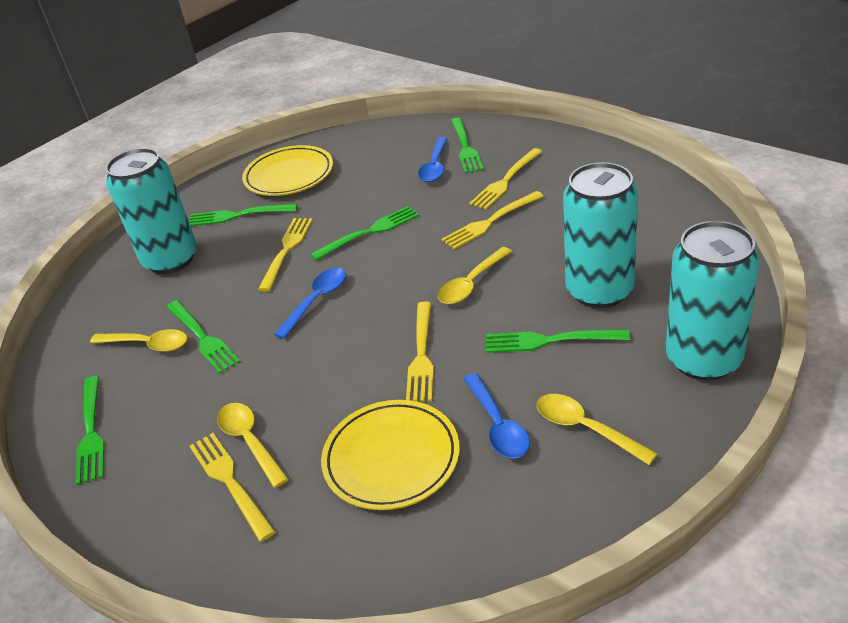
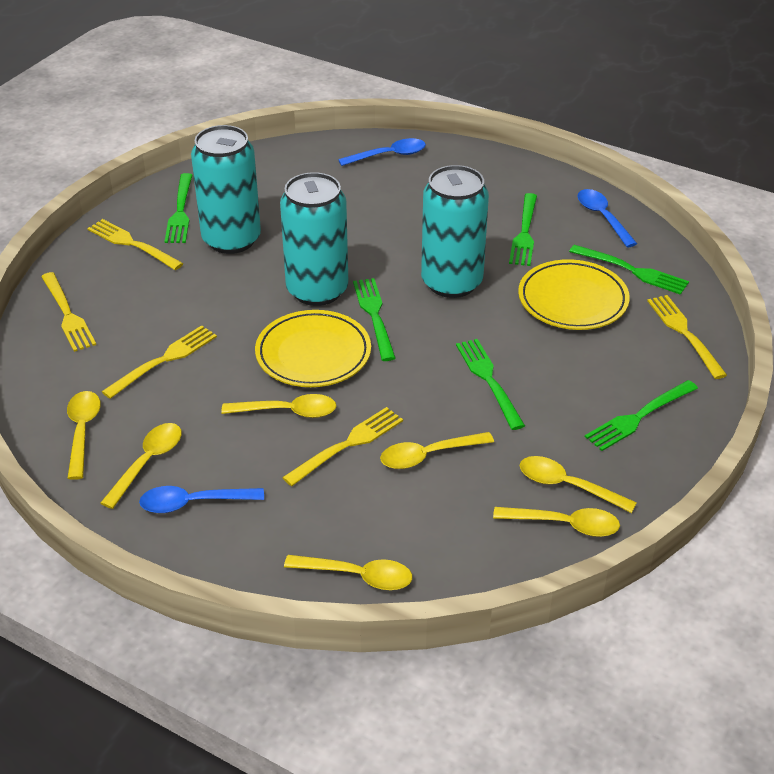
yellow spoon: 4 -> 7

